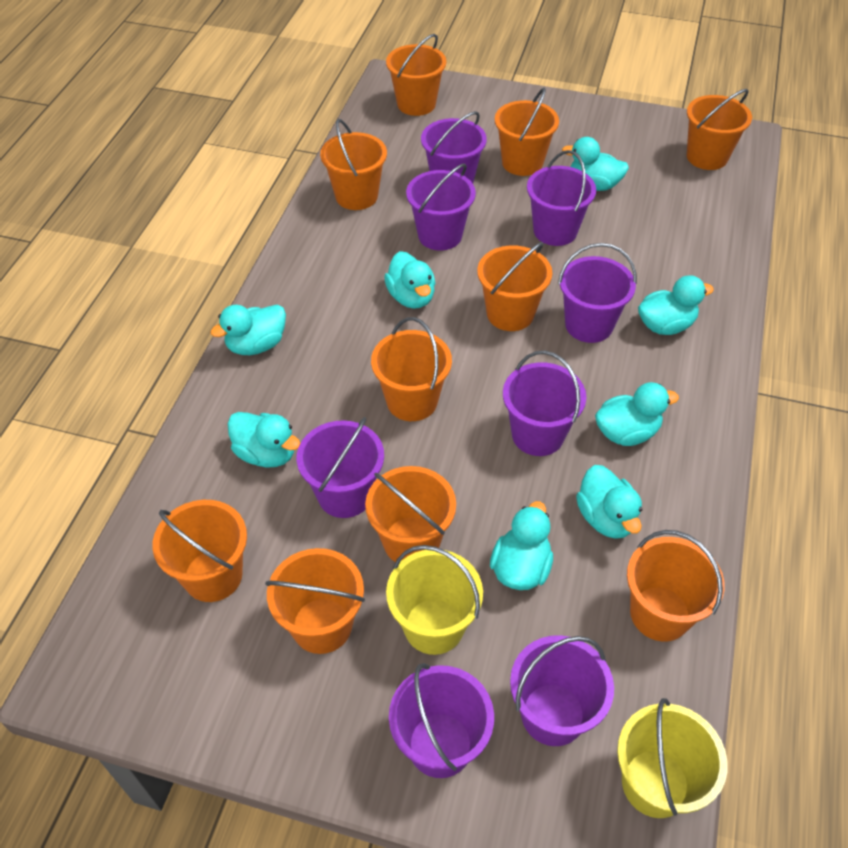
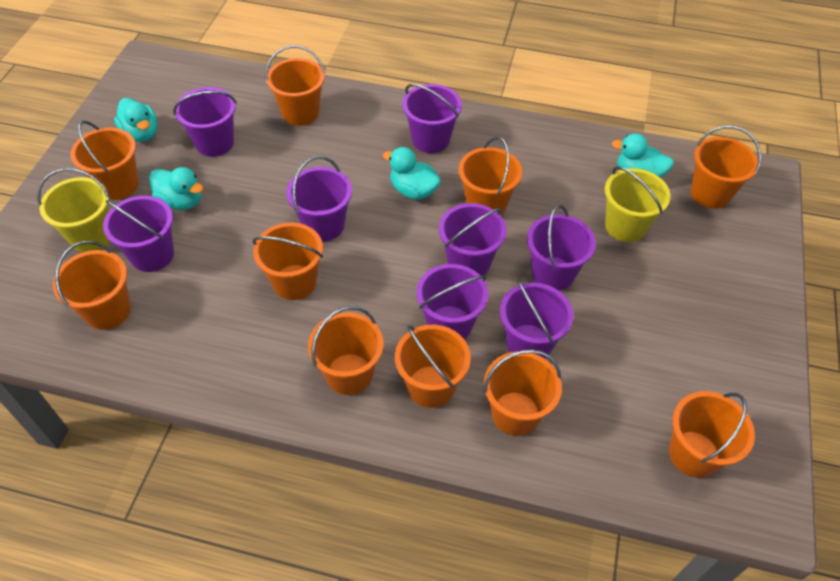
turquoise duck: 8 -> 4

